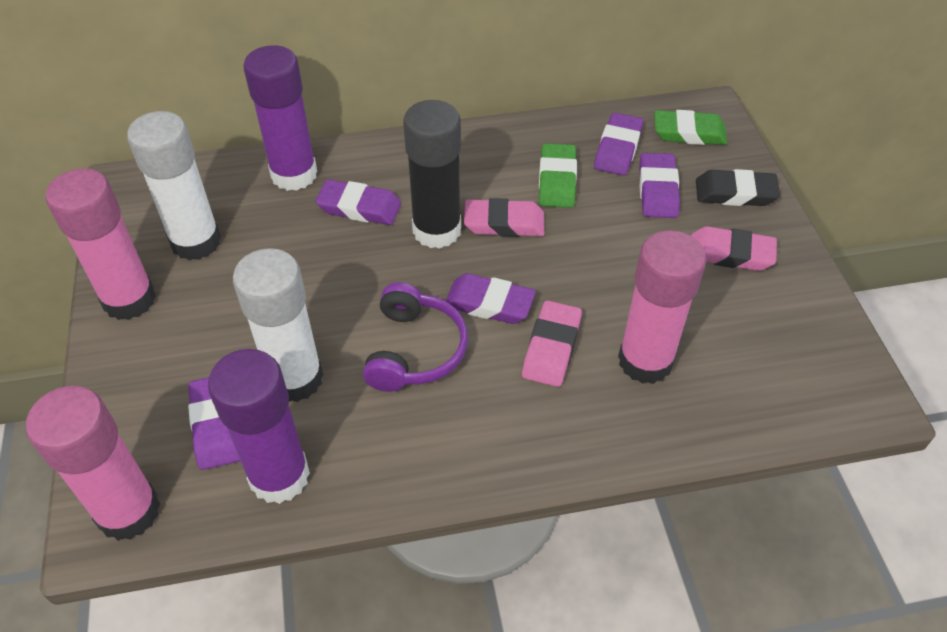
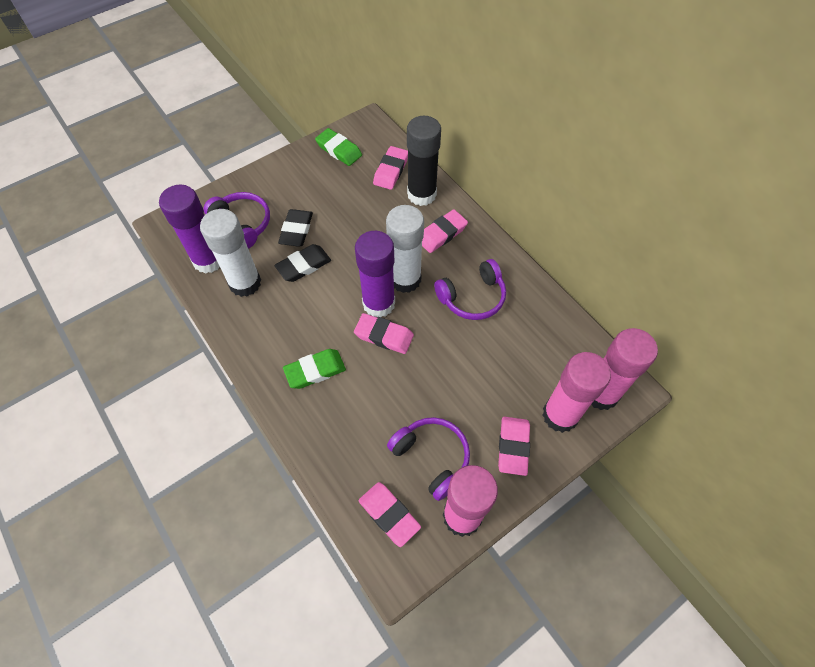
black eraser: 1 -> 2
pink eraser: 3 -> 5
purple eraser: 5 -> 0
purple headphones: 1 -> 3

